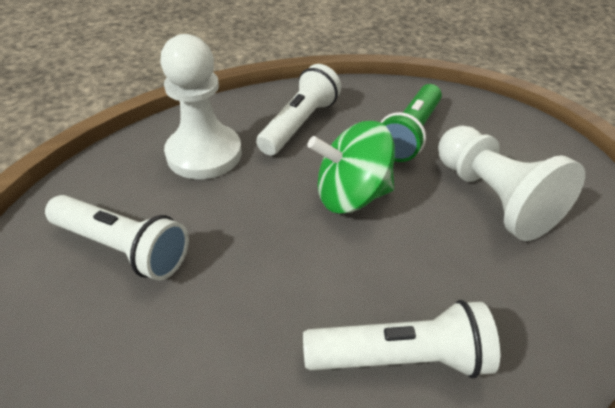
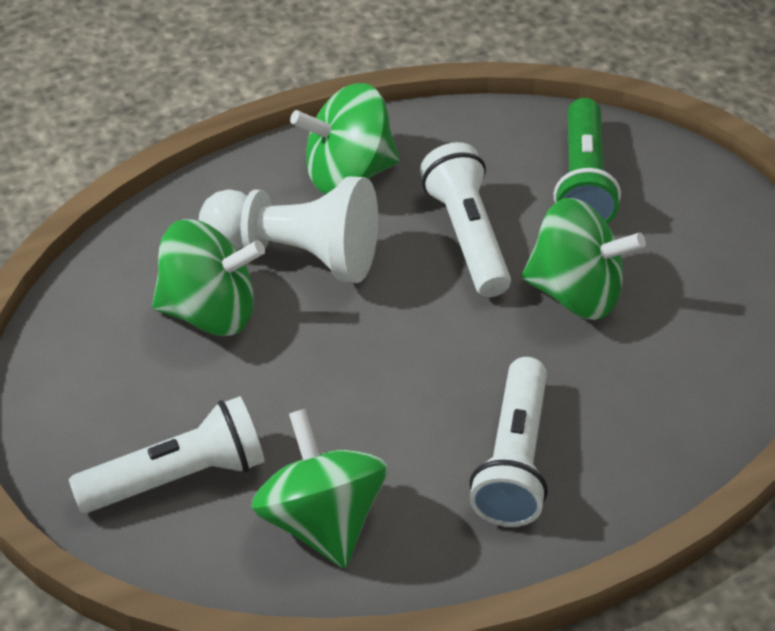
green spinning top: 1 -> 4
white pawn: 2 -> 1

